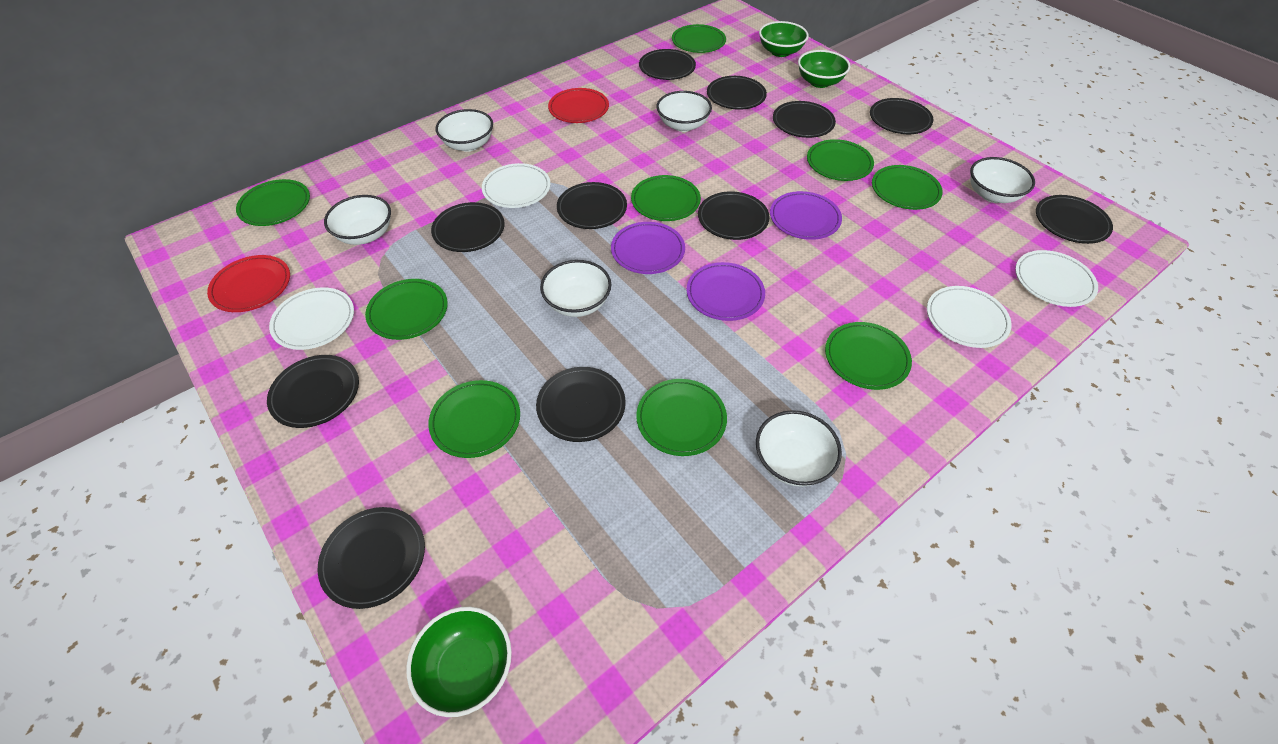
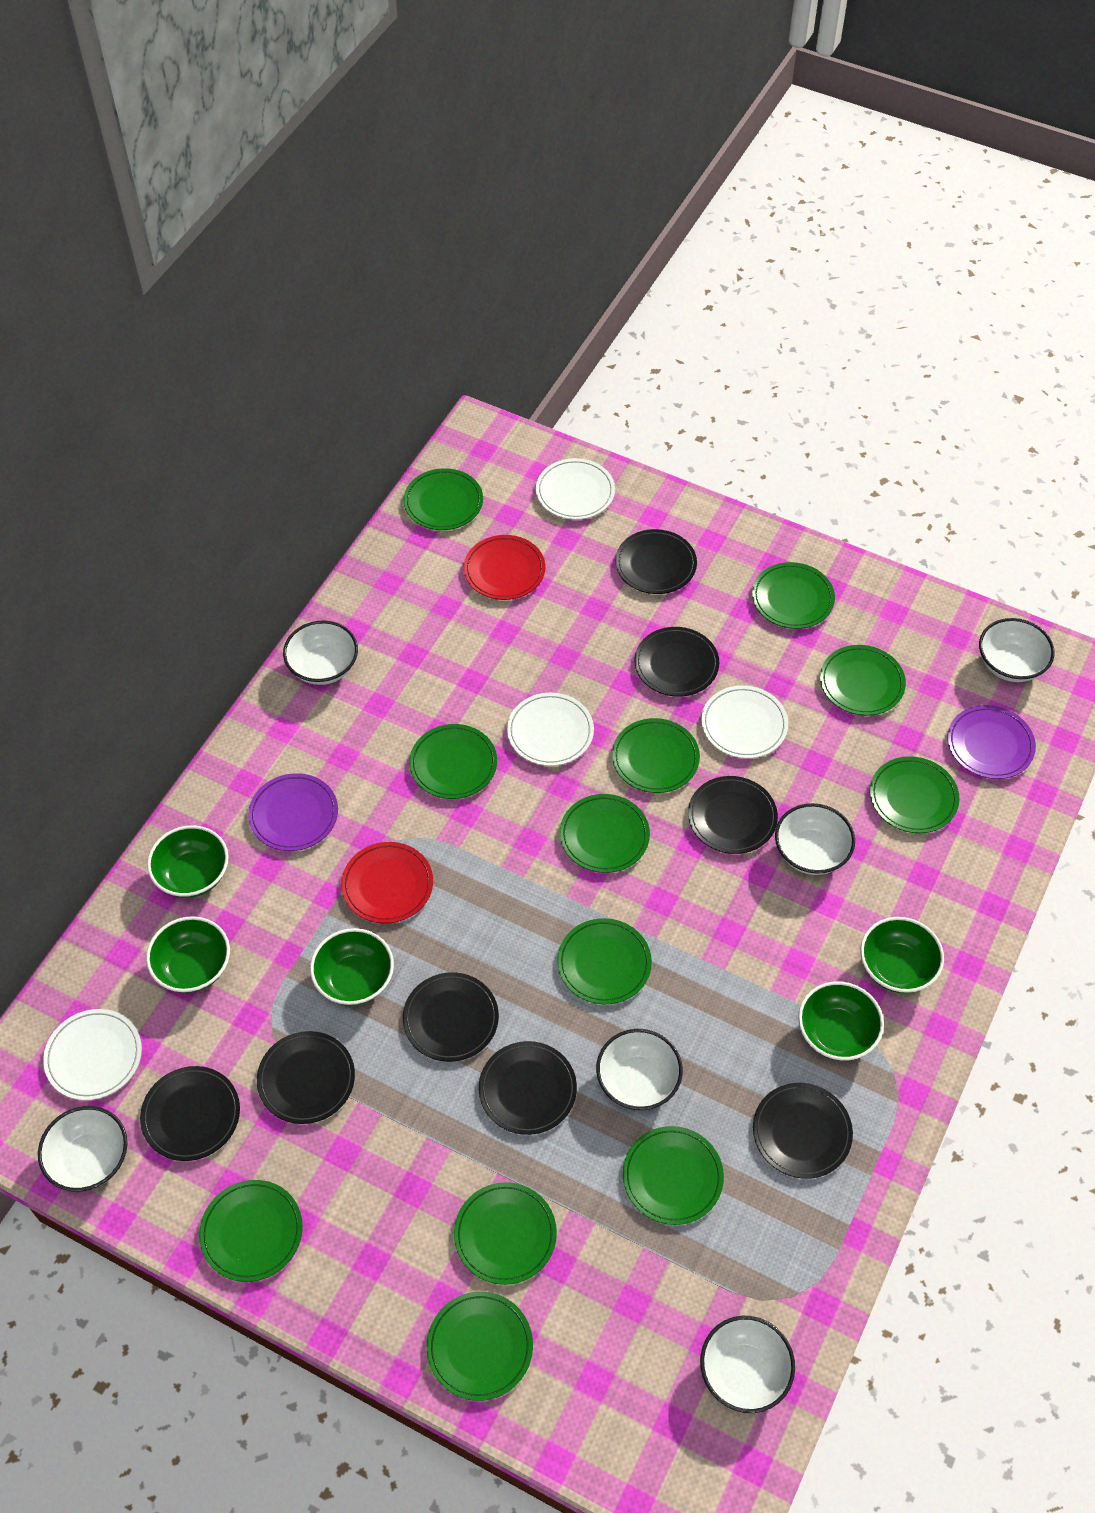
black plate: 11 -> 8
green bowl: 3 -> 5
green plate: 9 -> 12
purple plate: 3 -> 2

